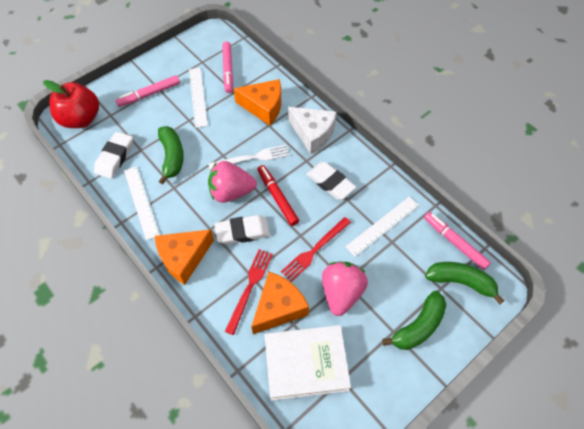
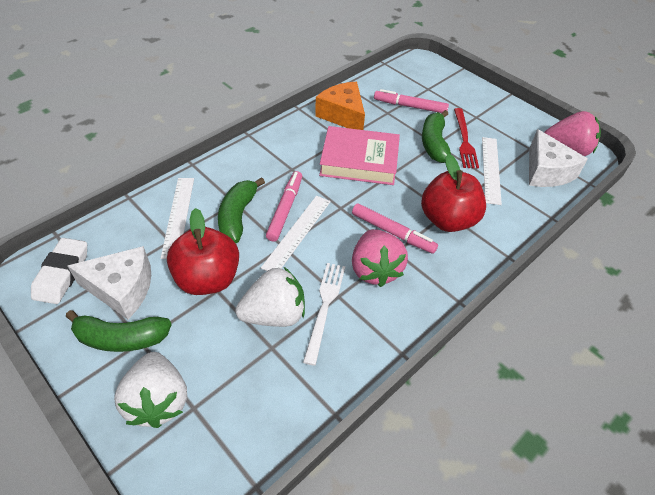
orange cheese: 3 -> 1
pink book: 0 -> 1
red apple: 1 -> 2
red fork: 2 -> 1
red marker: 1 -> 0
white book: 1 -> 0
white cheese: 1 -> 2
white eraser: 3 -> 1
white strawberry: 0 -> 2

